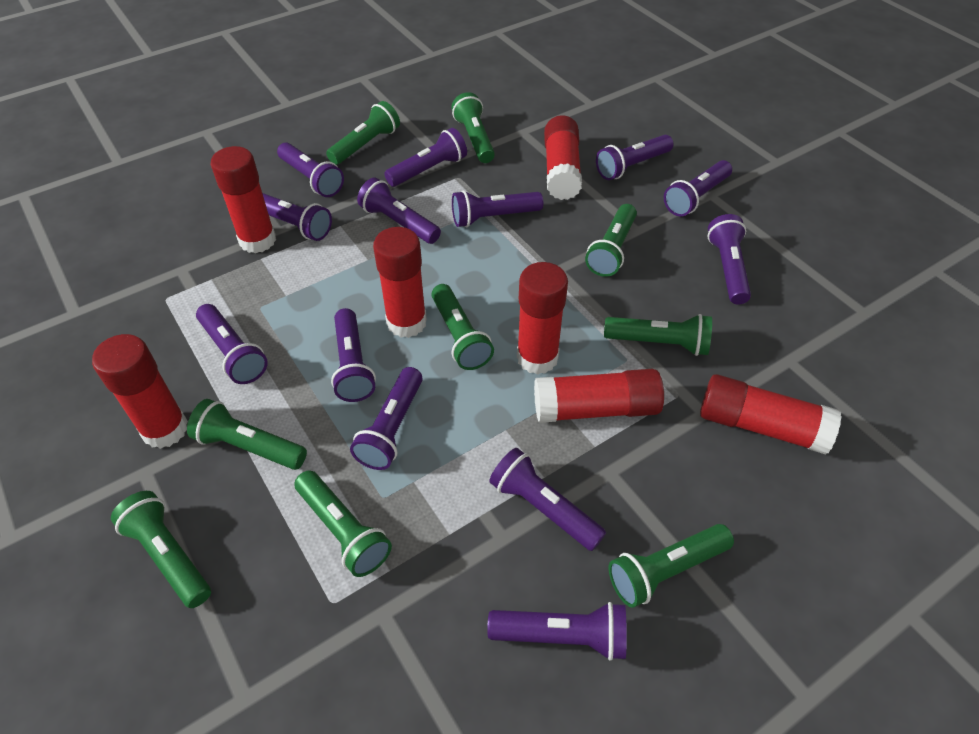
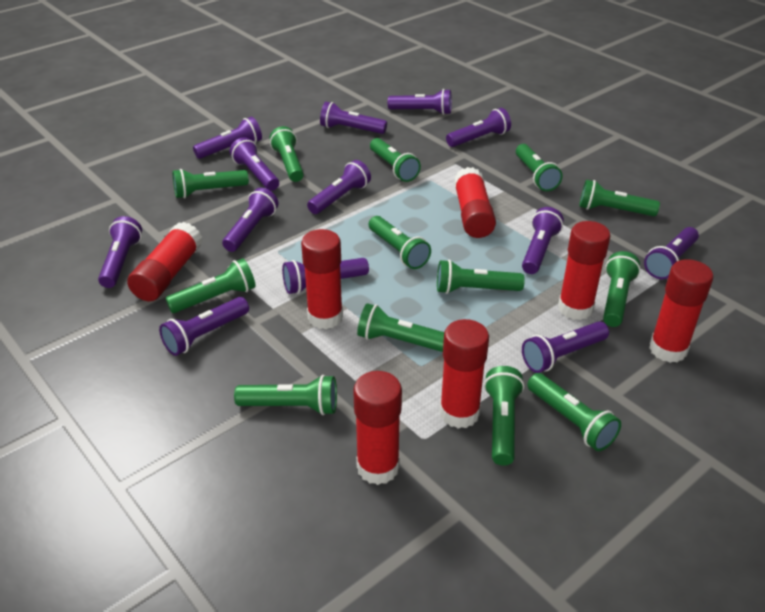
green flashlight: 9 -> 13

